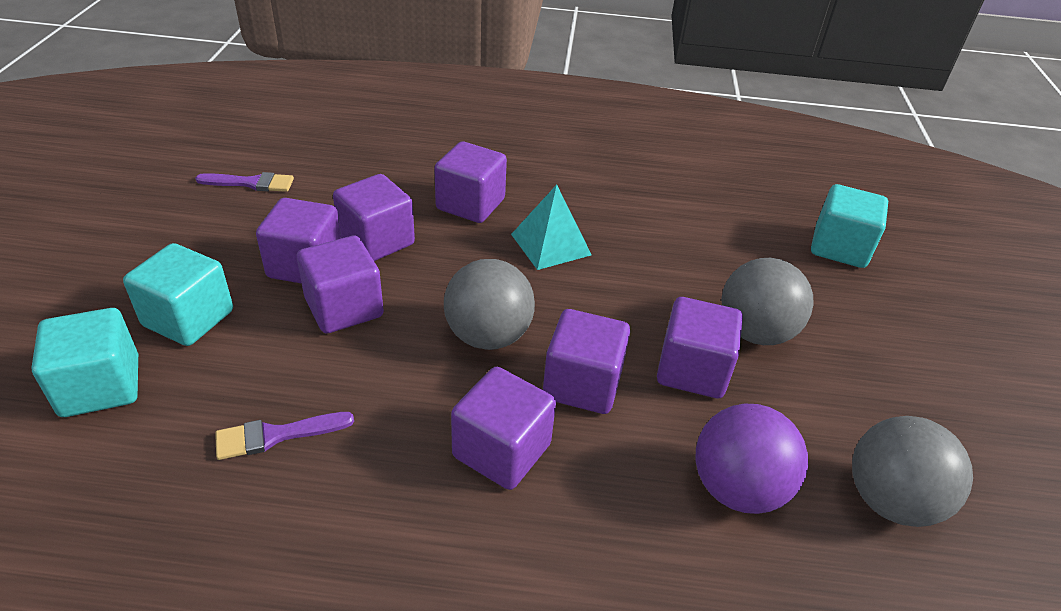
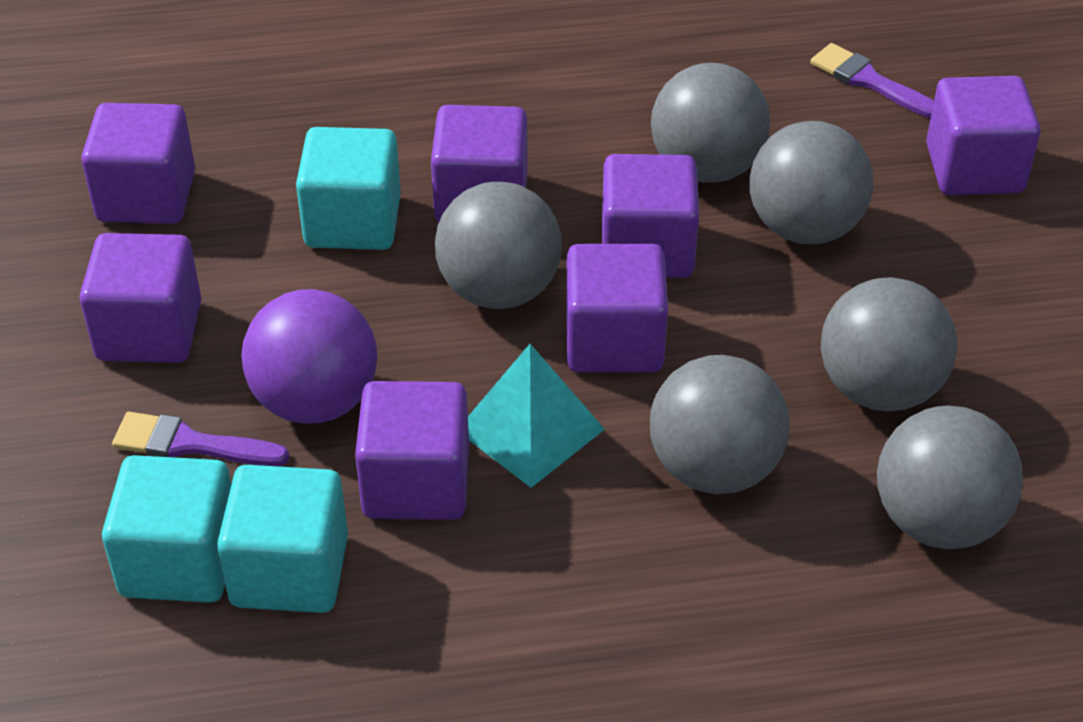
grey ball: 3 -> 6

